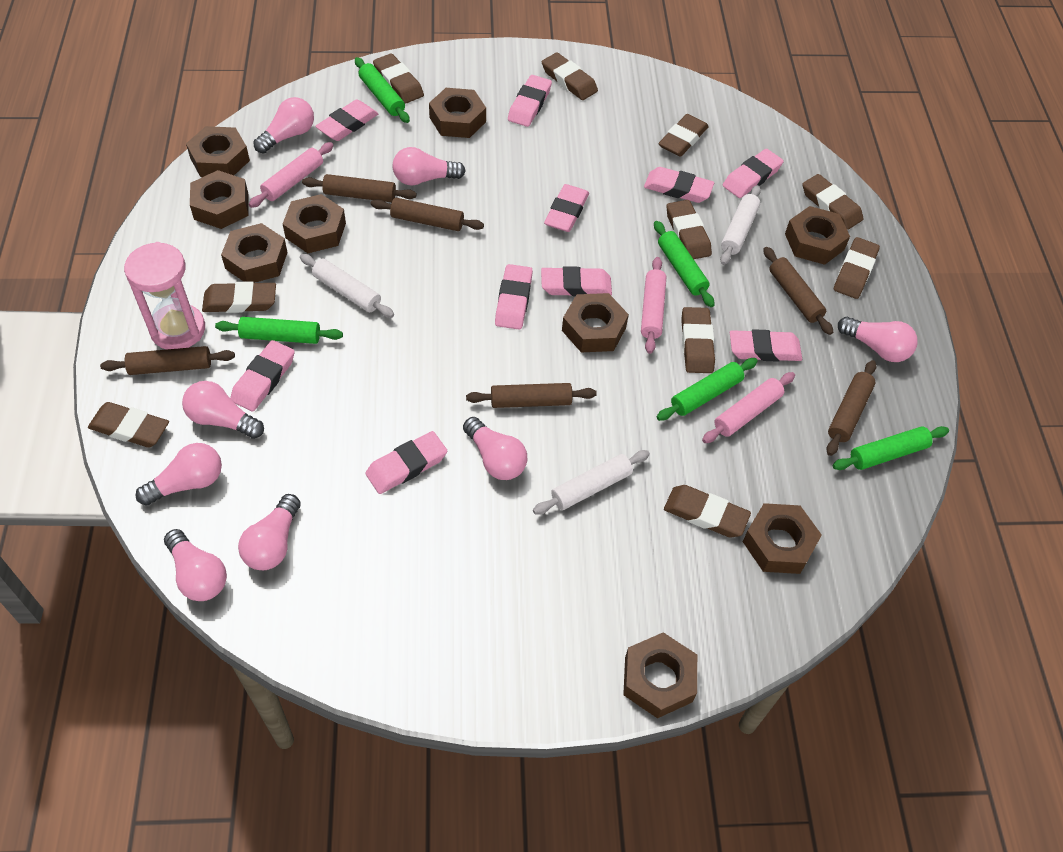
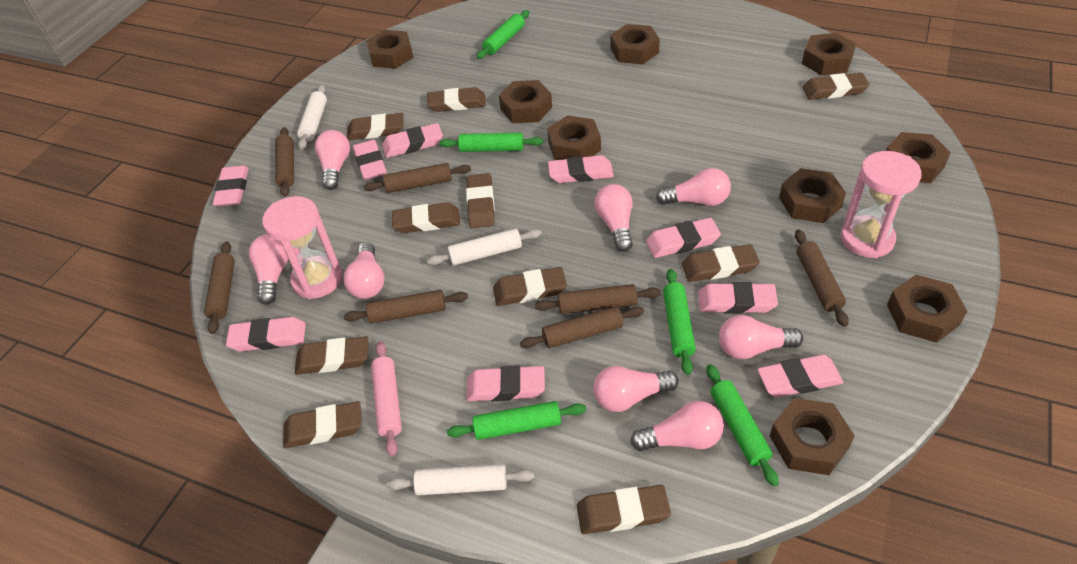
brown rolling pin: 6 -> 7
pink eraser: 10 -> 9
pink hourglass: 1 -> 2
pink rolling pin: 3 -> 1

